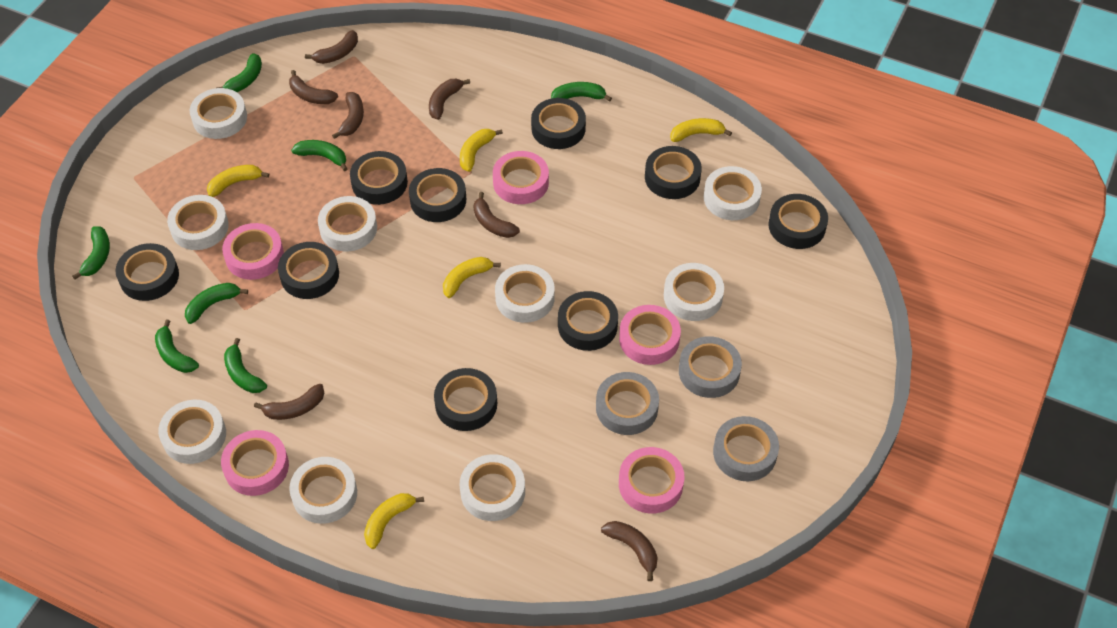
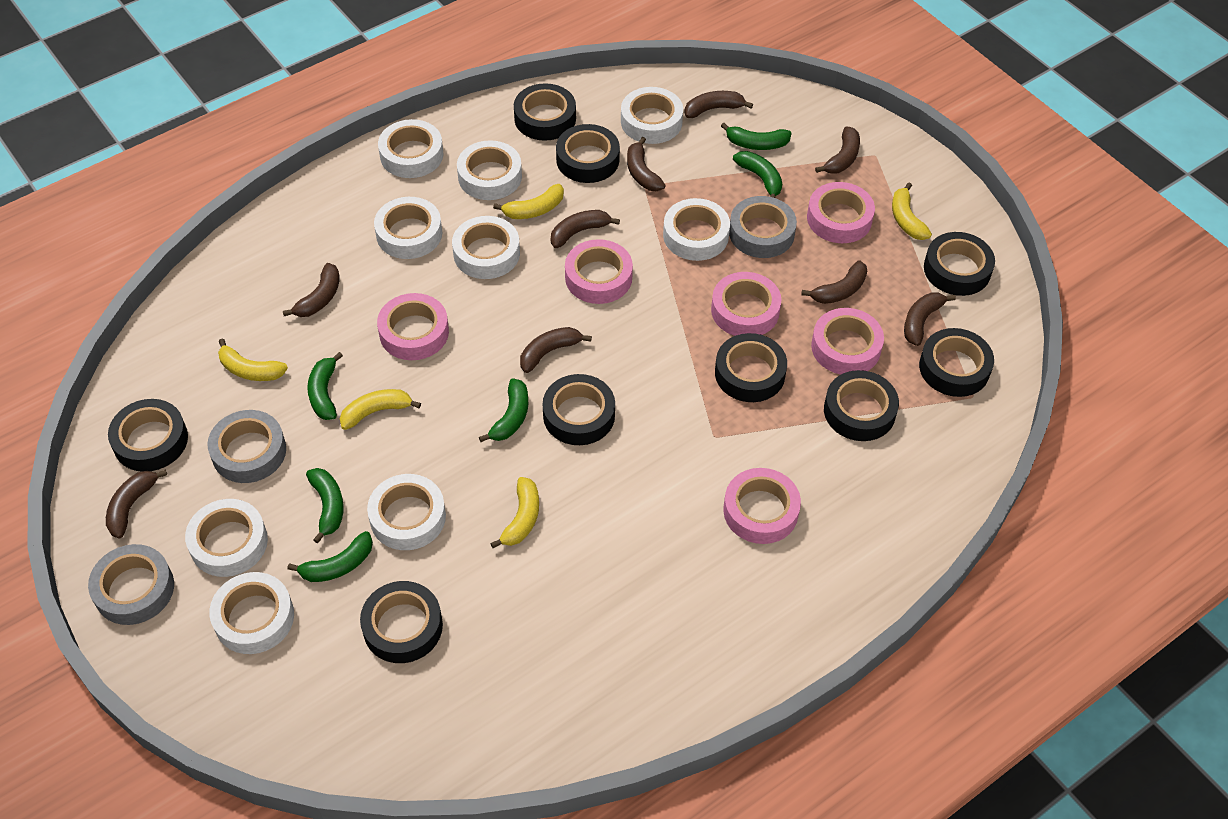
brown banana: 7 -> 9
green banana: 7 -> 6
pink tape: 5 -> 6

